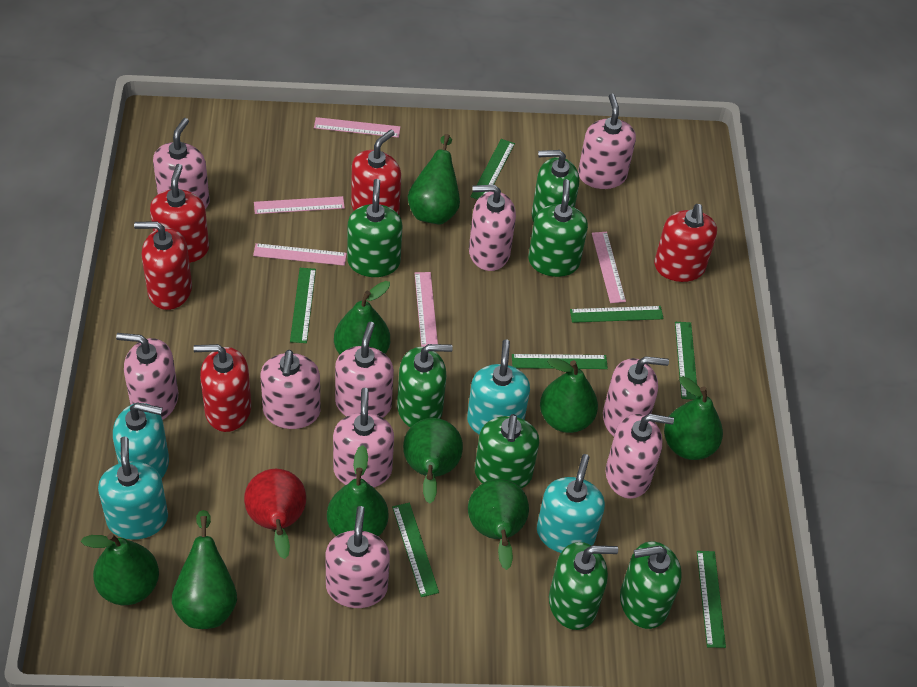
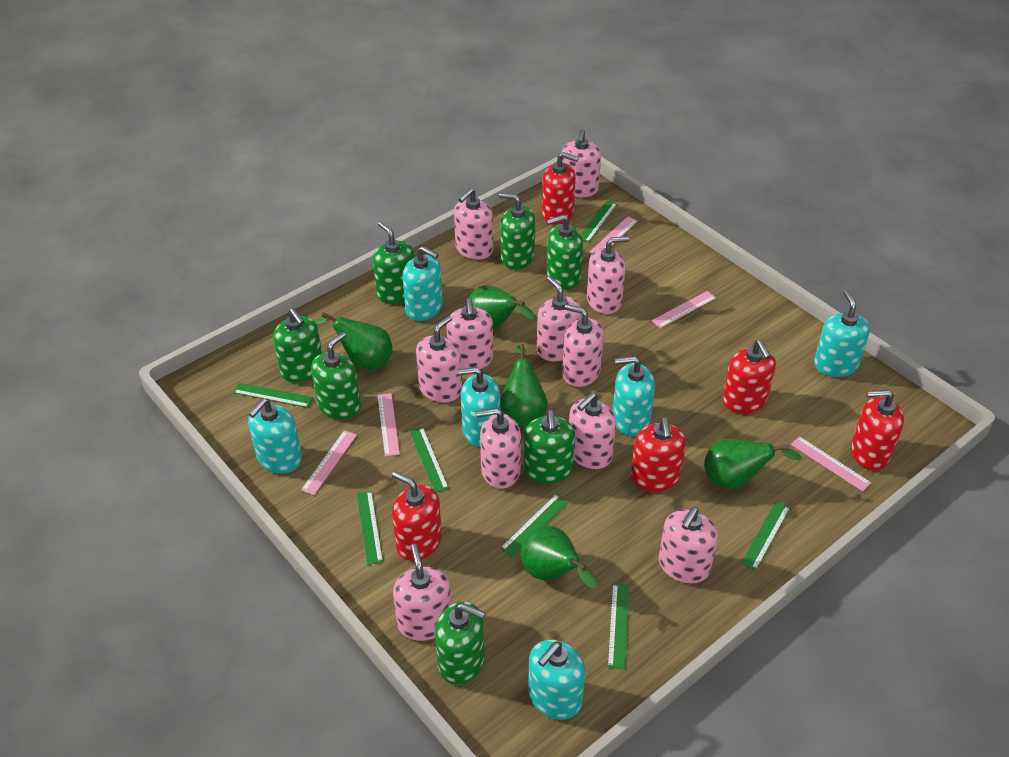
green pear: 9 -> 5
pink soap dispenser: 10 -> 11
red pear: 1 -> 0
turquoise soap dispenser: 4 -> 6

